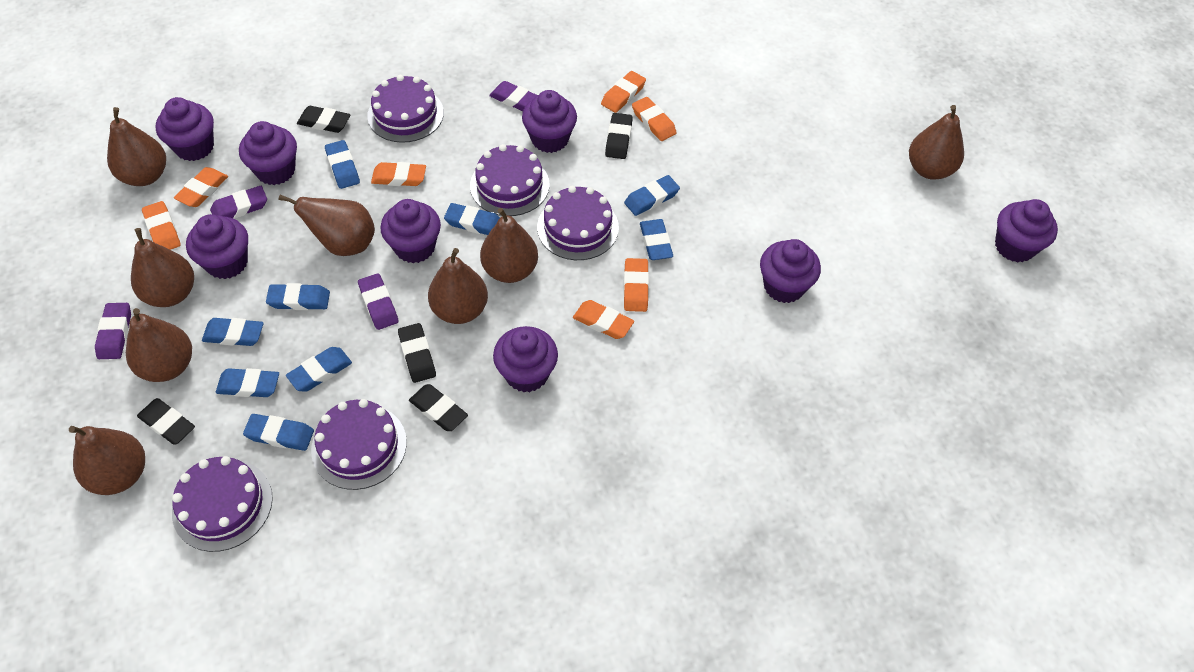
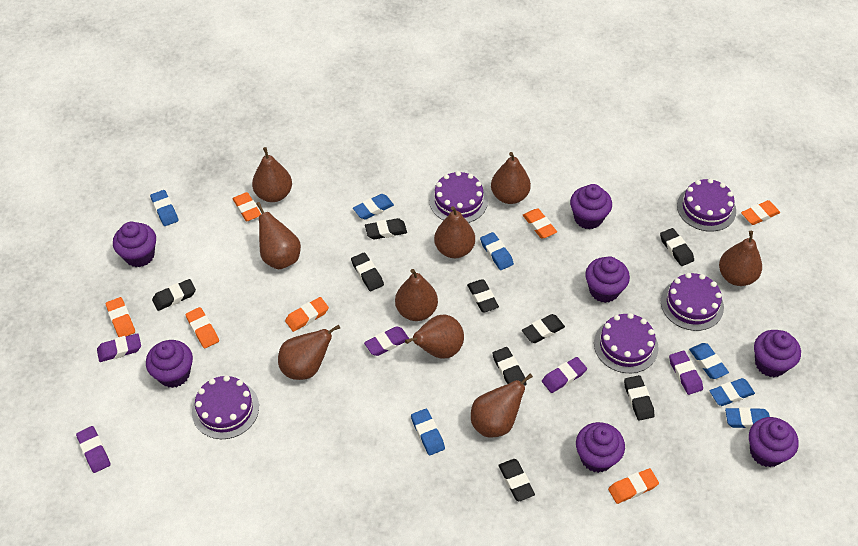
black eraser: 5 -> 9
blue eraser: 9 -> 7
brown pear: 8 -> 9
purple cupcake: 8 -> 7
purple eraser: 4 -> 5

